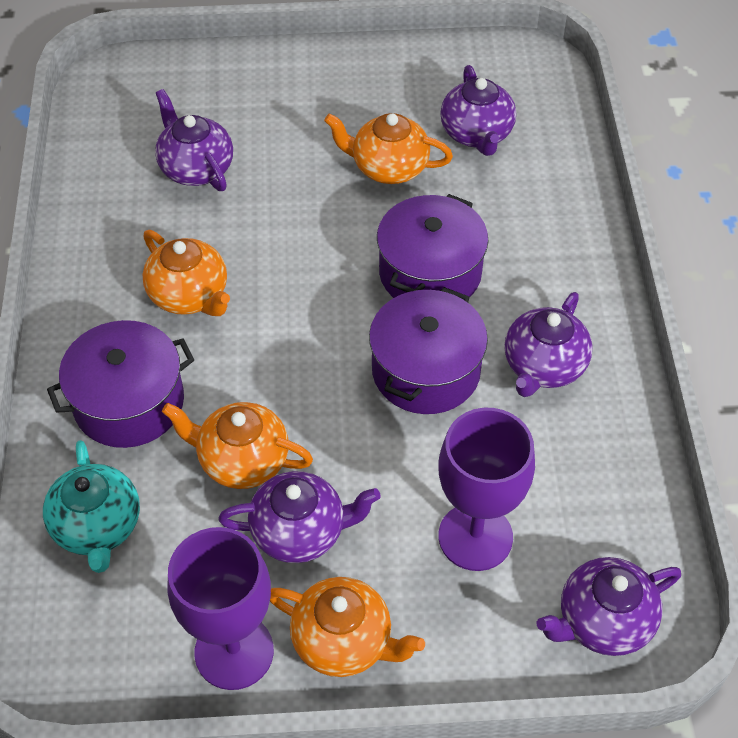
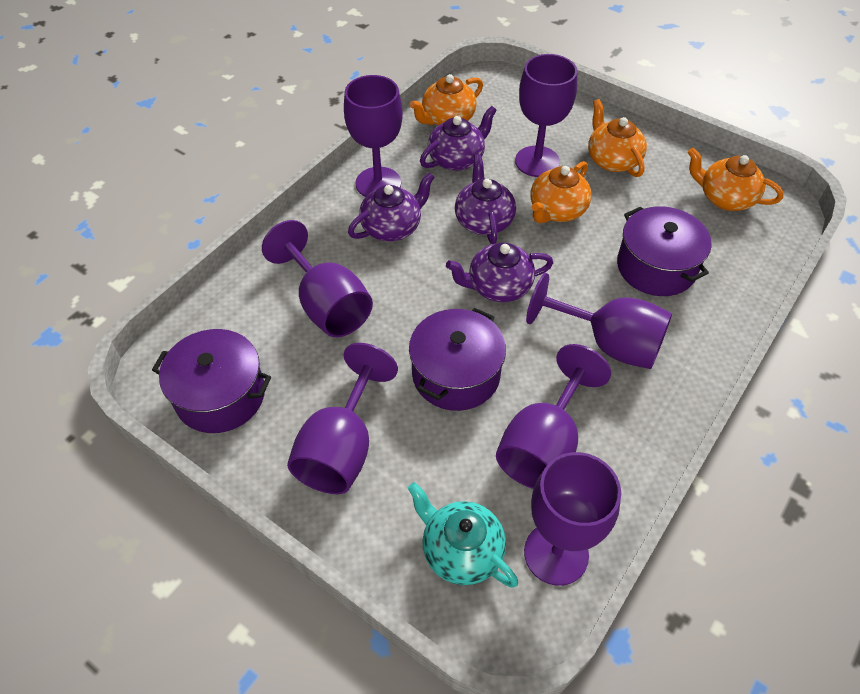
purple goblet: 2 -> 7
purple teapot: 5 -> 4

